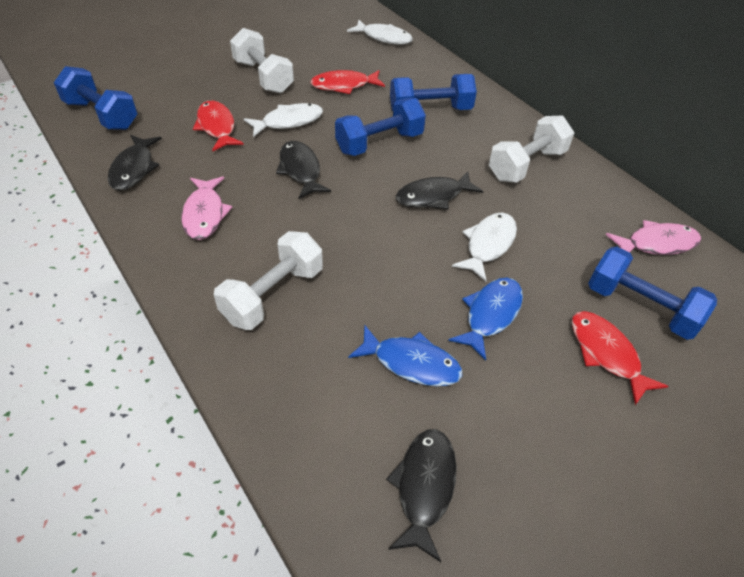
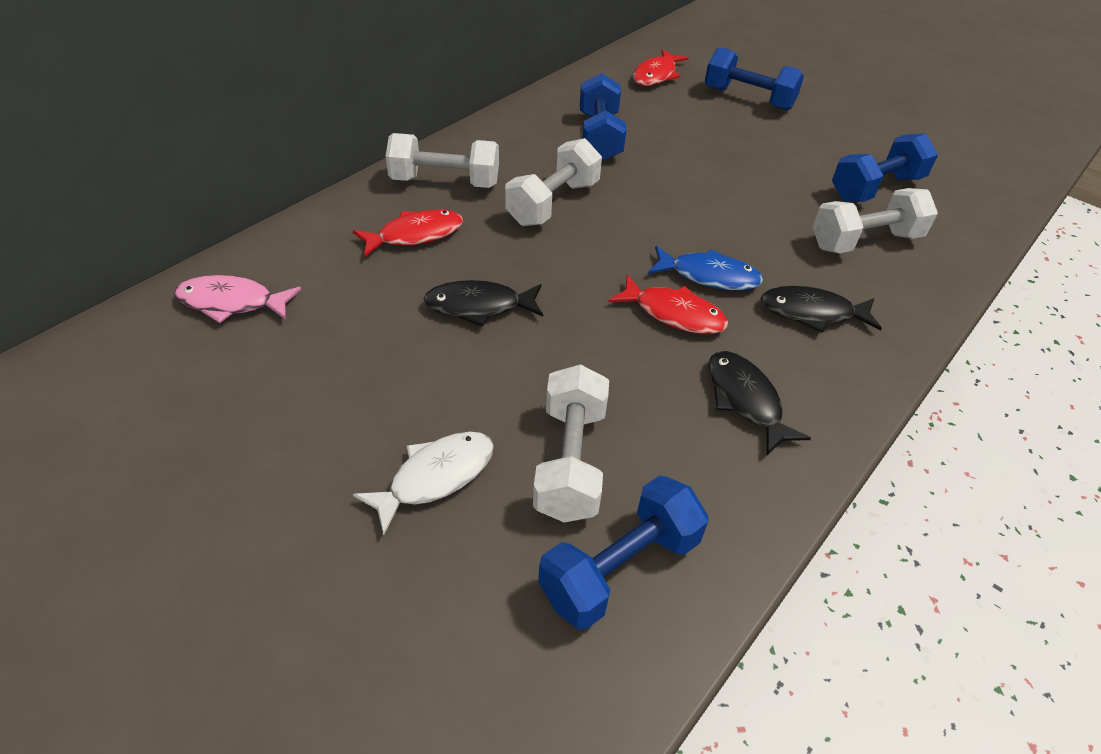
black fish: 4 -> 3
blue fish: 2 -> 1
pink fish: 2 -> 1
white dumbbell: 3 -> 4
white fish: 3 -> 1

